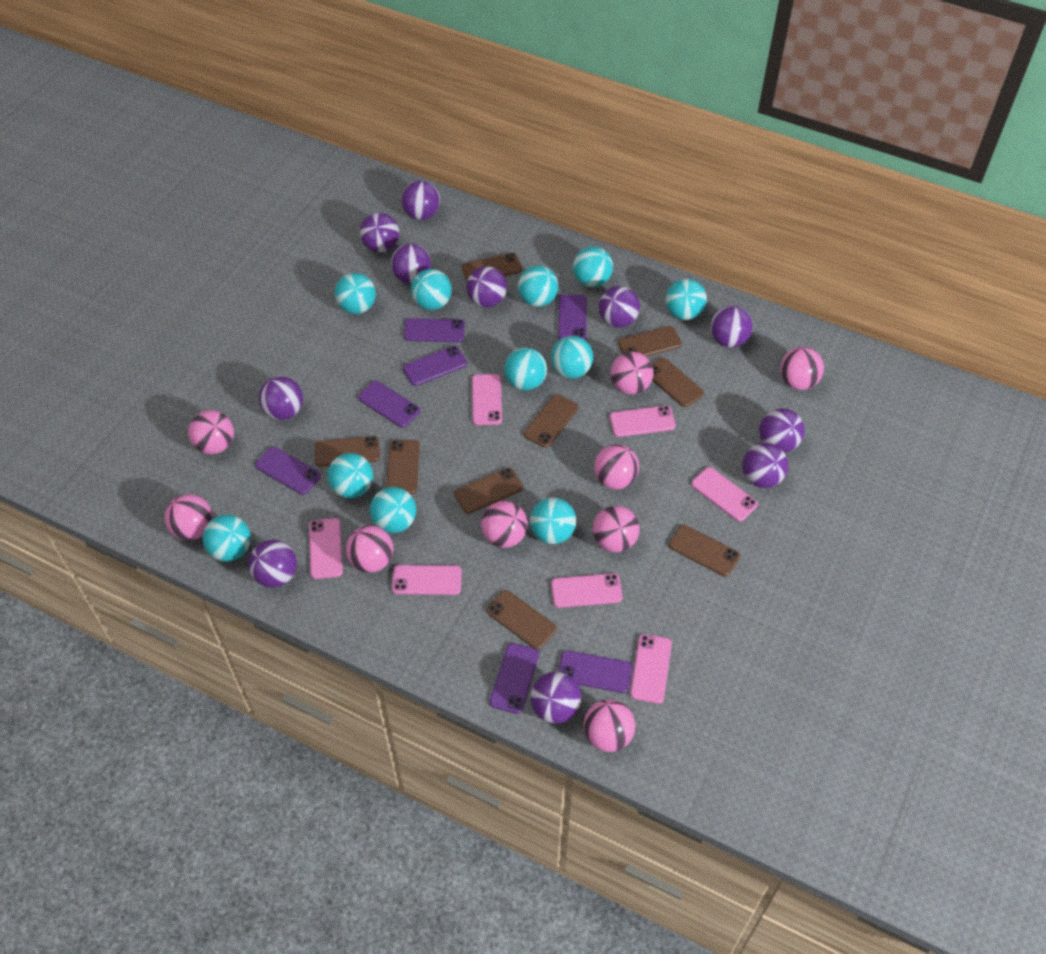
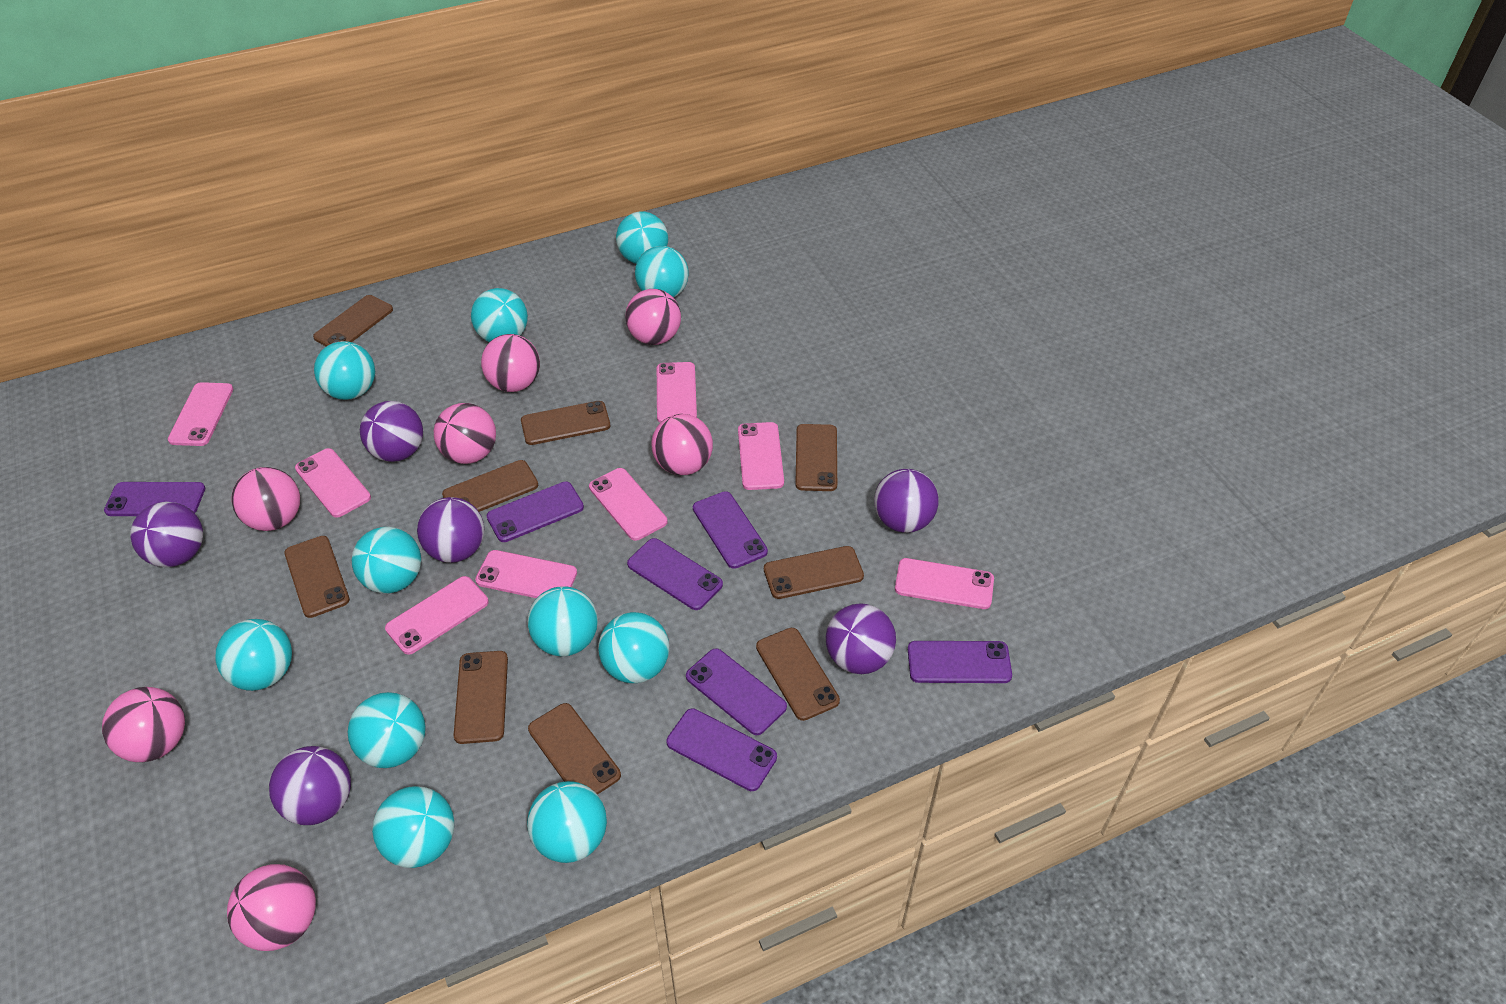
pink ball: 9 -> 7
pink phone: 7 -> 8
purple ball: 11 -> 6

